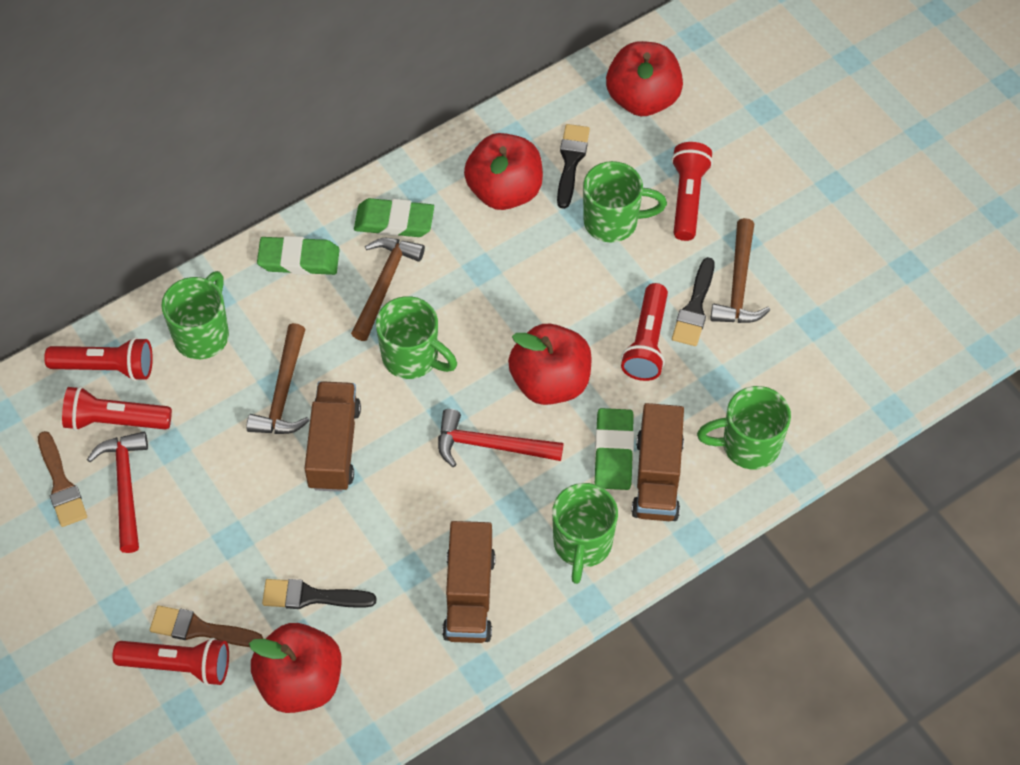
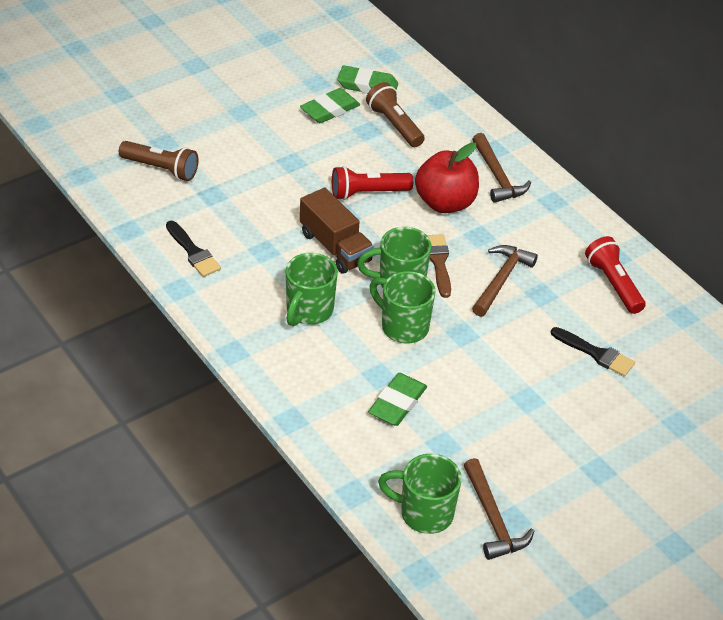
black brush: 3 -> 2
brown brush: 2 -> 1
brown flashlight: 0 -> 2
brown truck: 3 -> 1
green mug: 5 -> 4
red apple: 4 -> 1
red flashlight: 5 -> 2
red hammer: 2 -> 0

